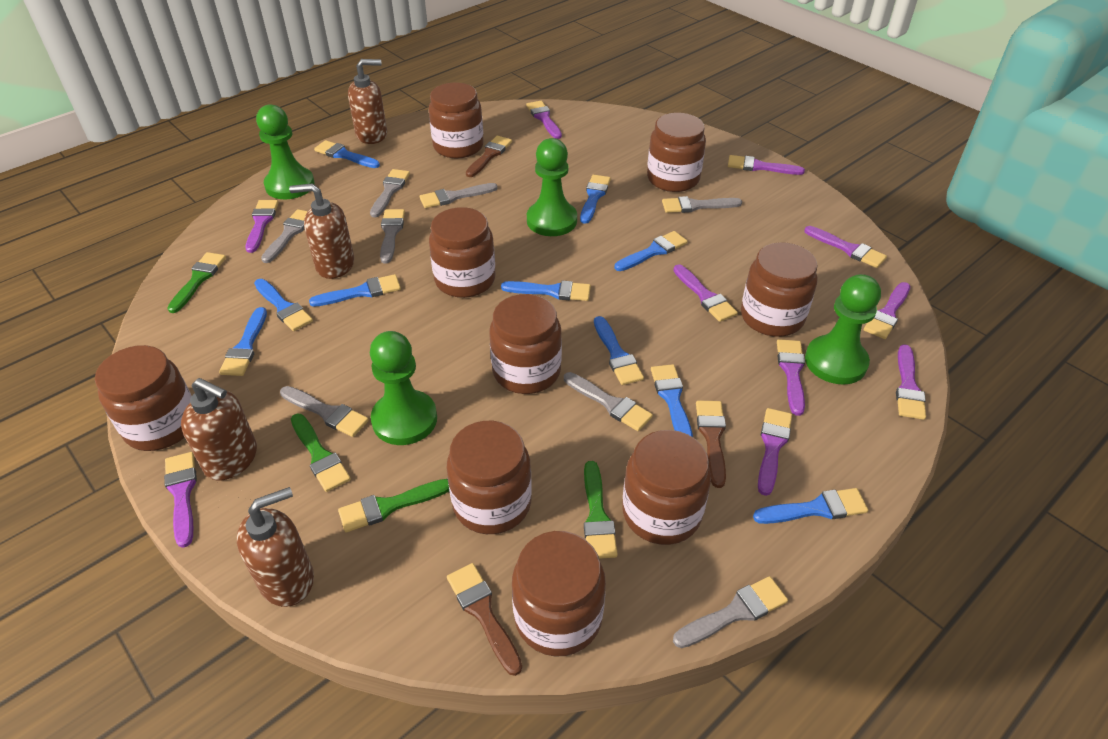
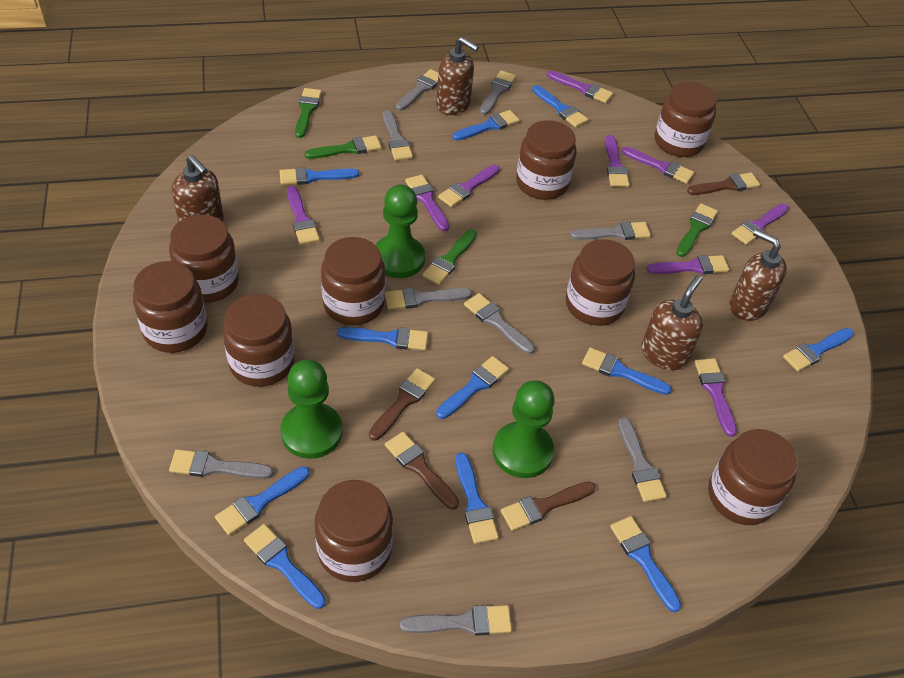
blue brush: 10 -> 11
brown brush: 3 -> 4
green pawn: 4 -> 3
grey brush: 8 -> 9
purple brush: 10 -> 9

